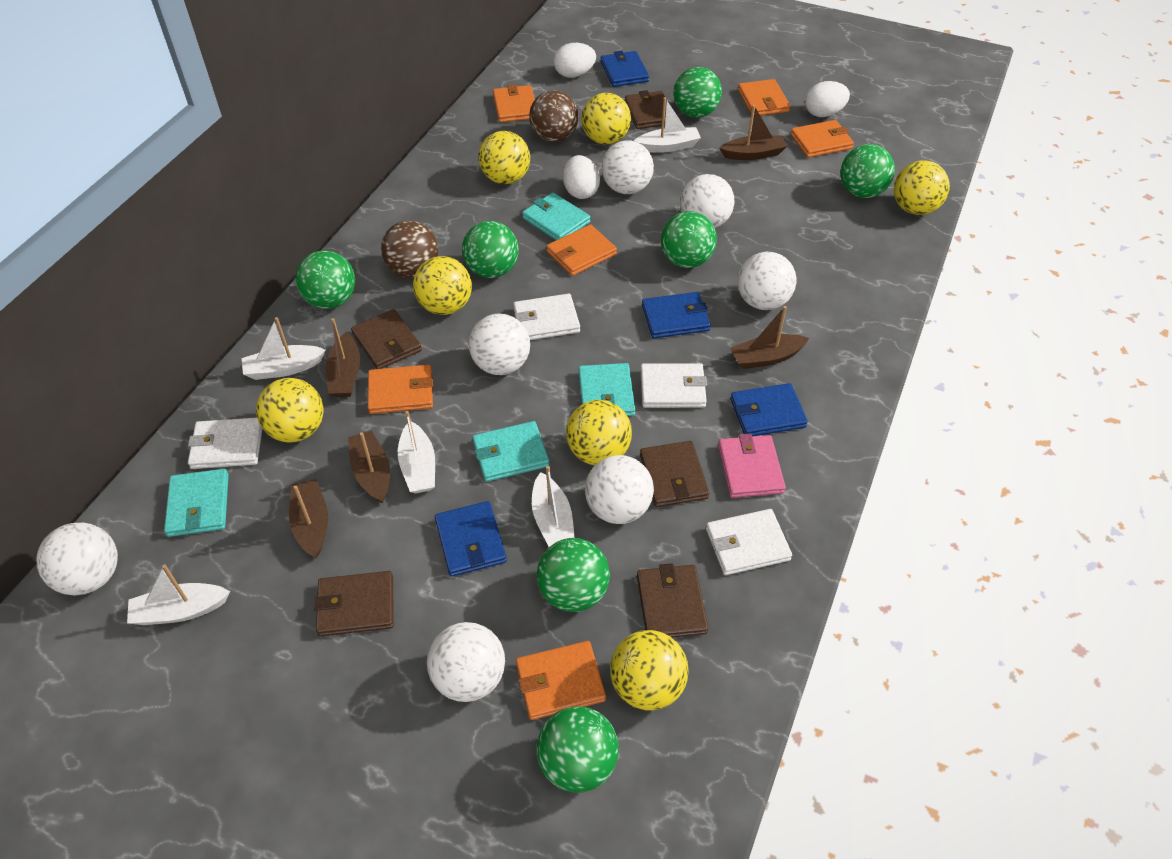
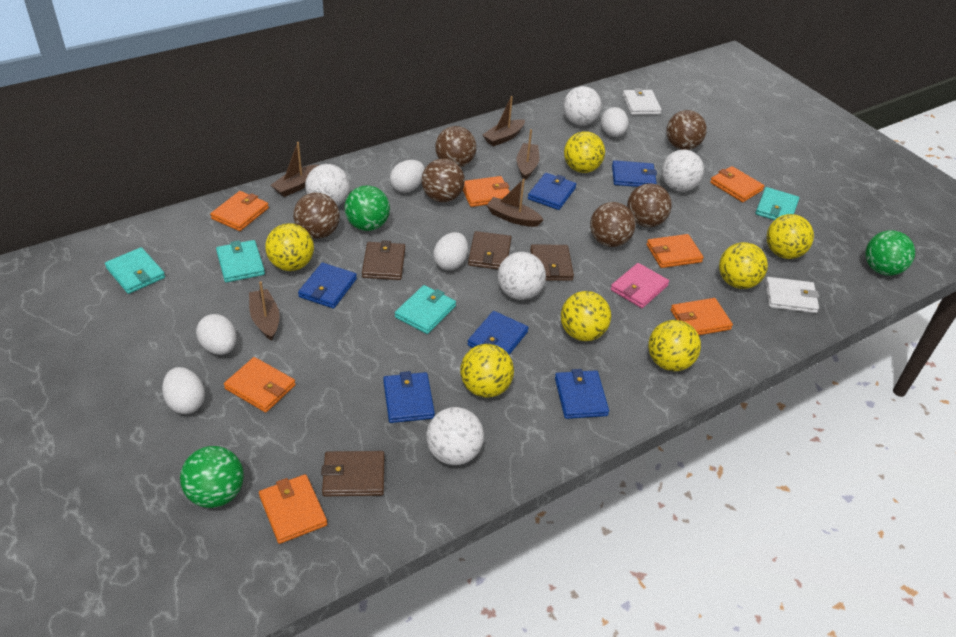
blue wallet: 4 -> 6
brown ball: 2 -> 6
brown wallet: 5 -> 4
green ball: 7 -> 3
orange wallet: 6 -> 7
white ball: 7 -> 5
white boat: 5 -> 0
white egg: 3 -> 5
white wallet: 4 -> 2

